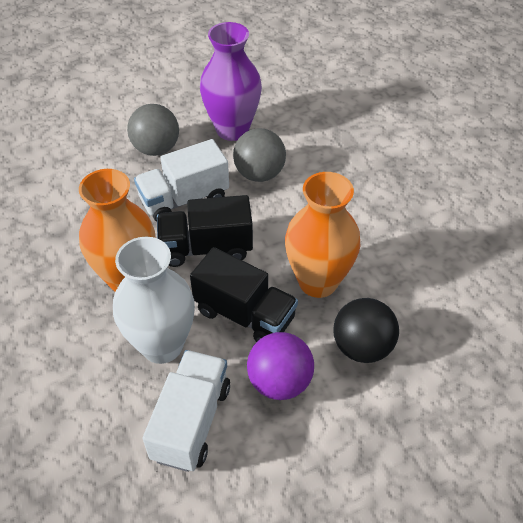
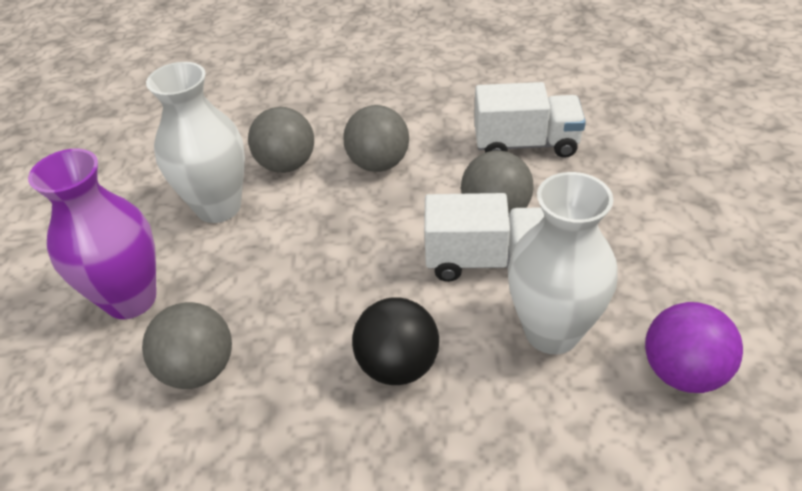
black truck: 2 -> 0
grey ball: 2 -> 4
orange vase: 2 -> 0
white vase: 1 -> 2

